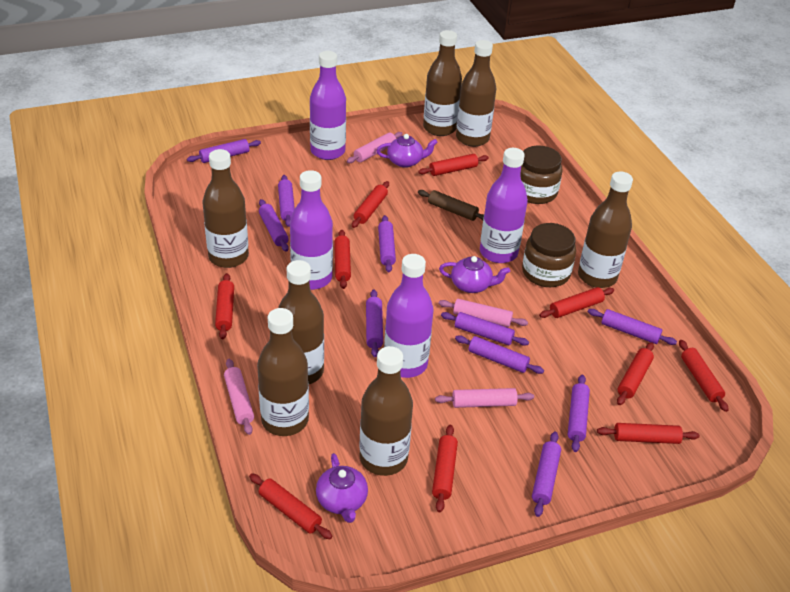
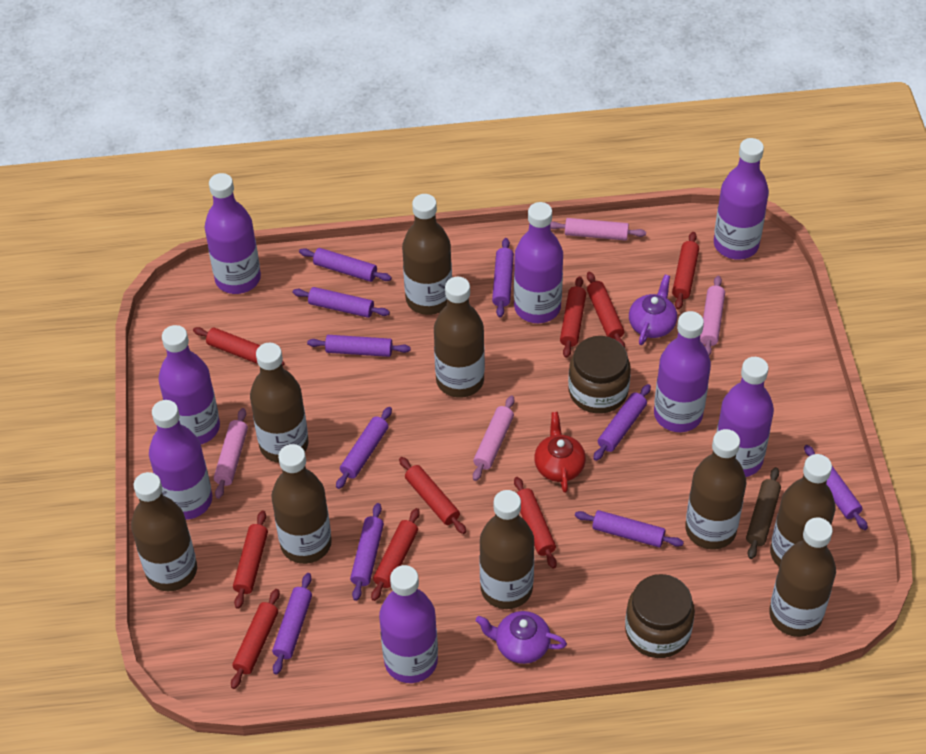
brown bottle: 7 -> 9
purple bottle: 4 -> 8
purple teapot: 3 -> 2
red rolling pin: 10 -> 9
red teapot: 0 -> 1

